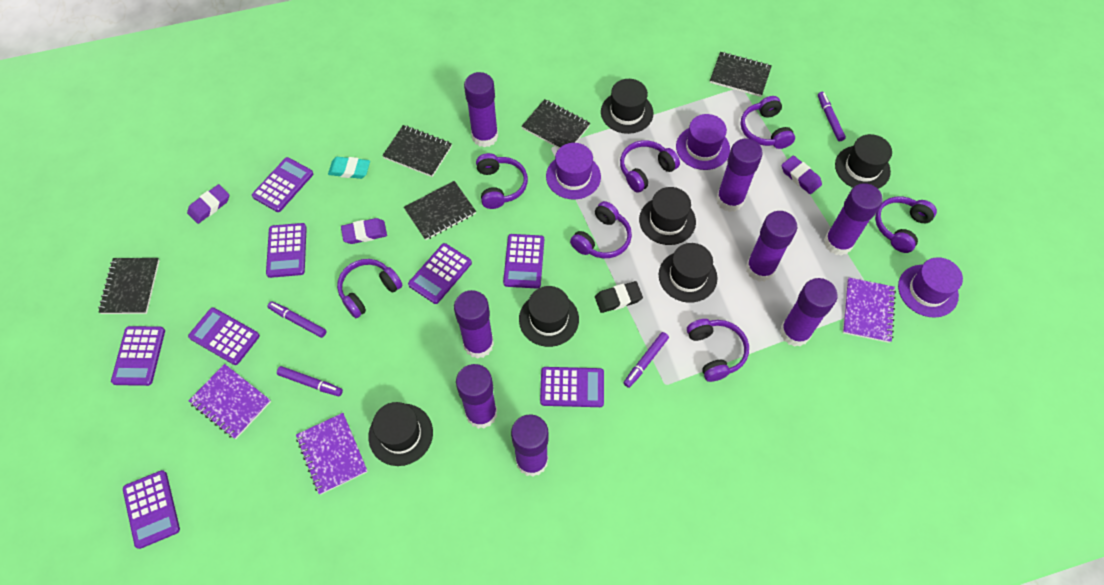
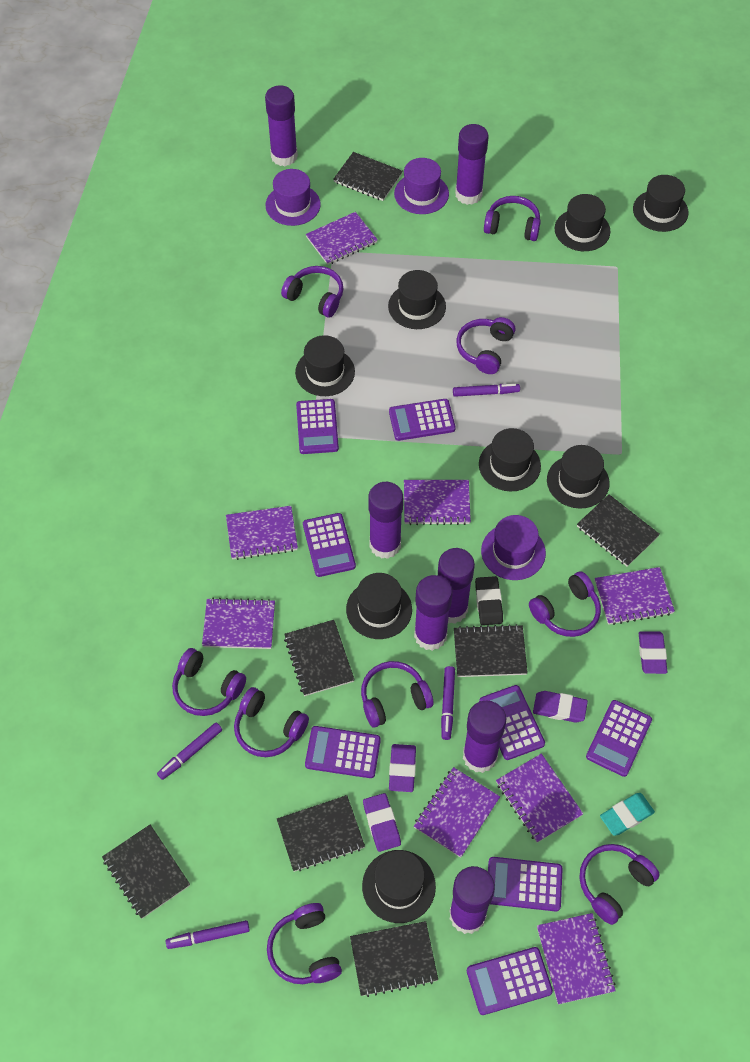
black hat: 6 -> 8
black notebook: 5 -> 7
purple eraser: 3 -> 4
purple glue stick: 8 -> 7
purple headphones: 7 -> 9
purple notebook: 3 -> 8

